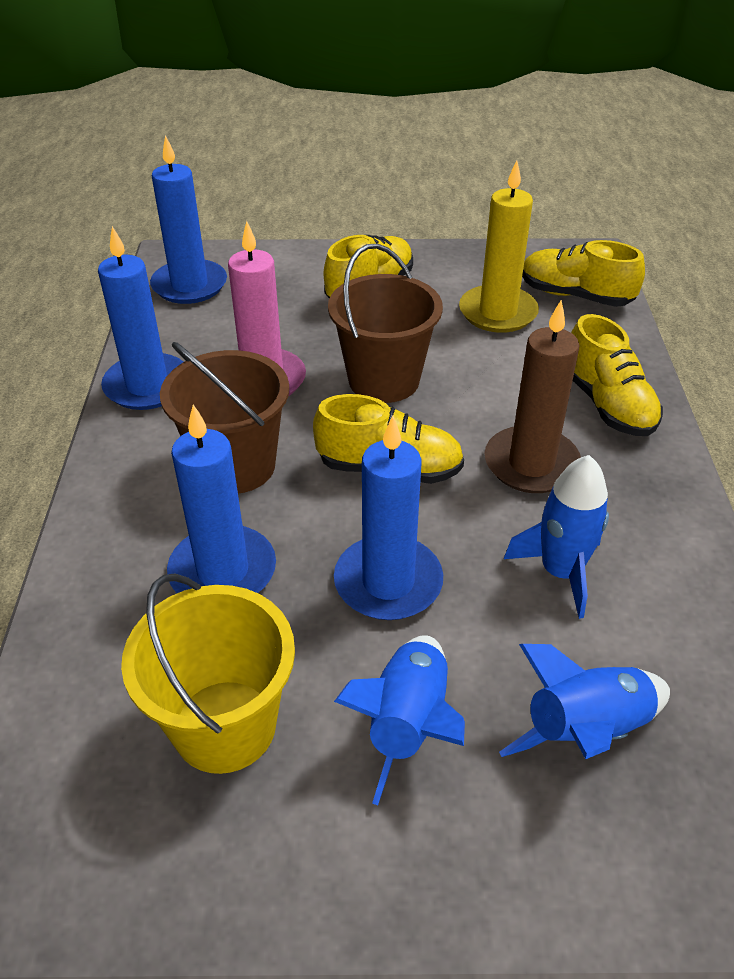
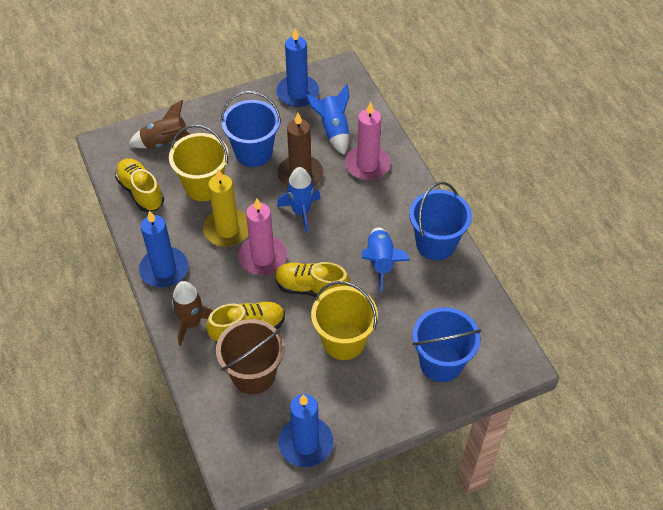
blue bucket: 0 -> 3
blue candle: 4 -> 3
brown bucket: 2 -> 1
brown rocket: 0 -> 2
pink candle: 1 -> 2
yellow bucket: 1 -> 2
yellow shoe: 4 -> 3

